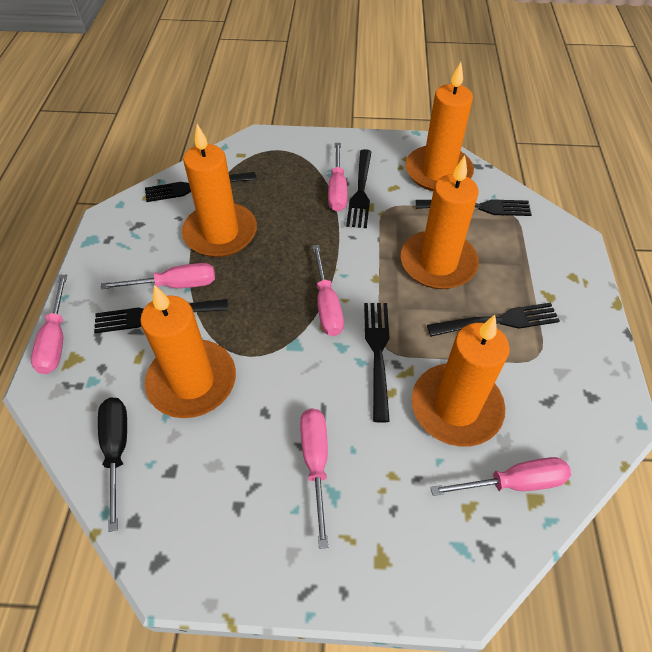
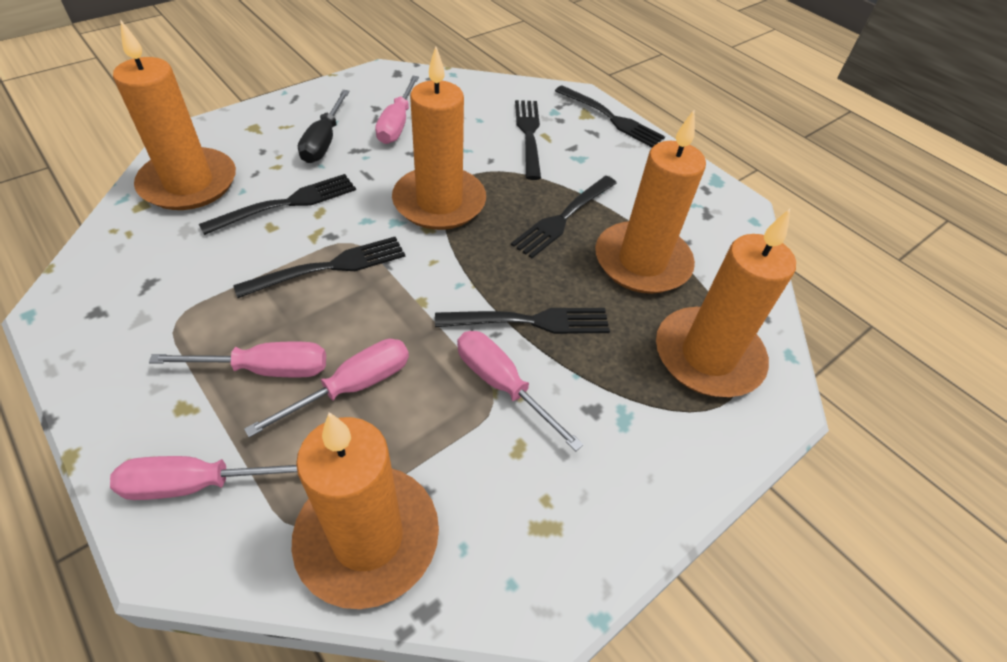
pink screwdriver: 6 -> 5

